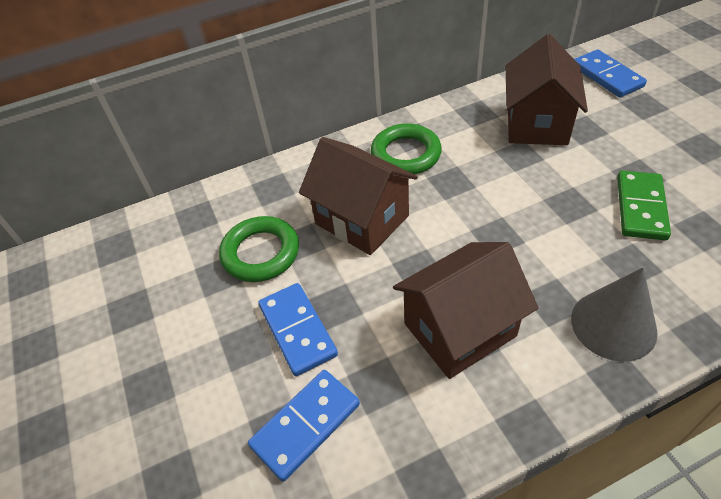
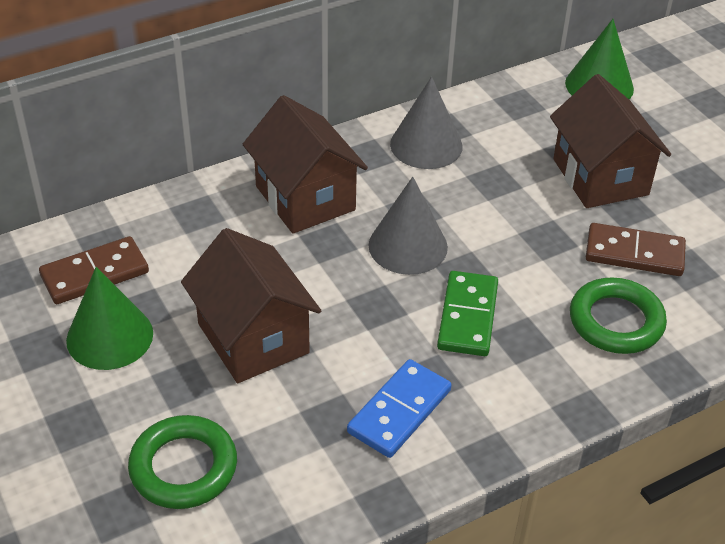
blue domino: 3 -> 1
brown domino: 0 -> 2
green cone: 0 -> 2
grey cone: 1 -> 2

